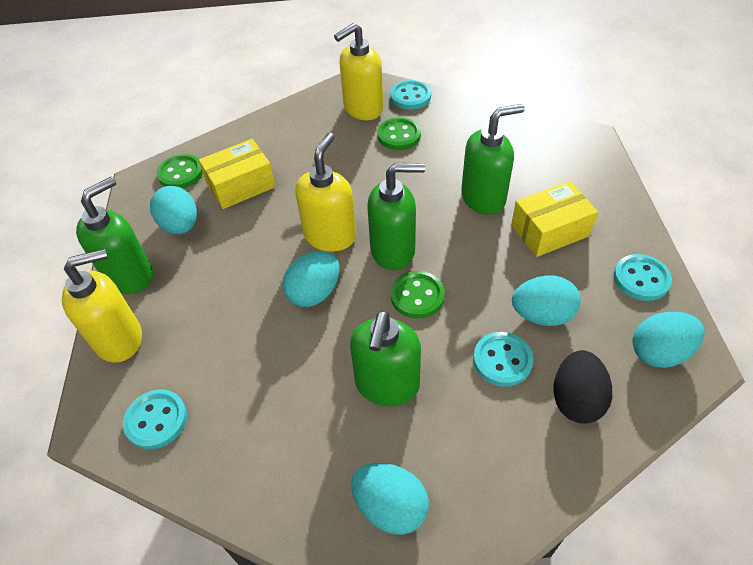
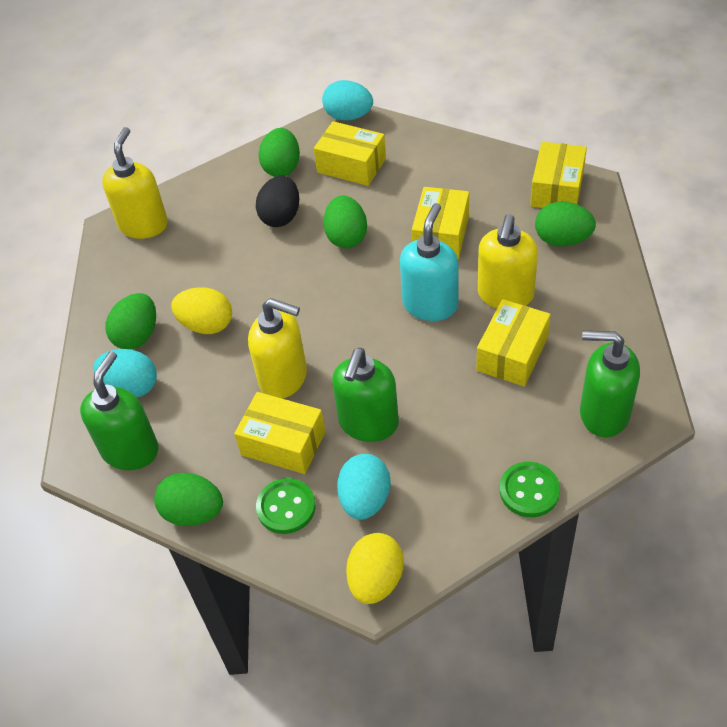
green button: 3 -> 2
green egg: 0 -> 5
green soap dispenser: 4 -> 3
turquoise button: 4 -> 0
turquoise egg: 5 -> 3
turquoise soap dispenser: 0 -> 1
yellow box: 2 -> 5
yellow egg: 0 -> 2

